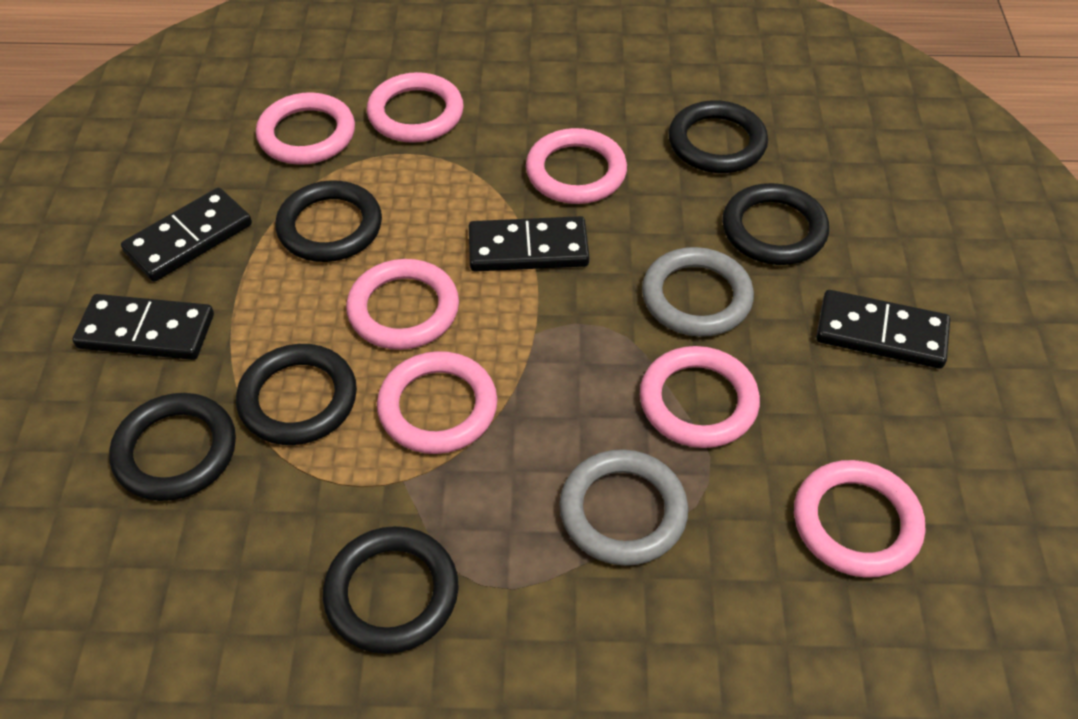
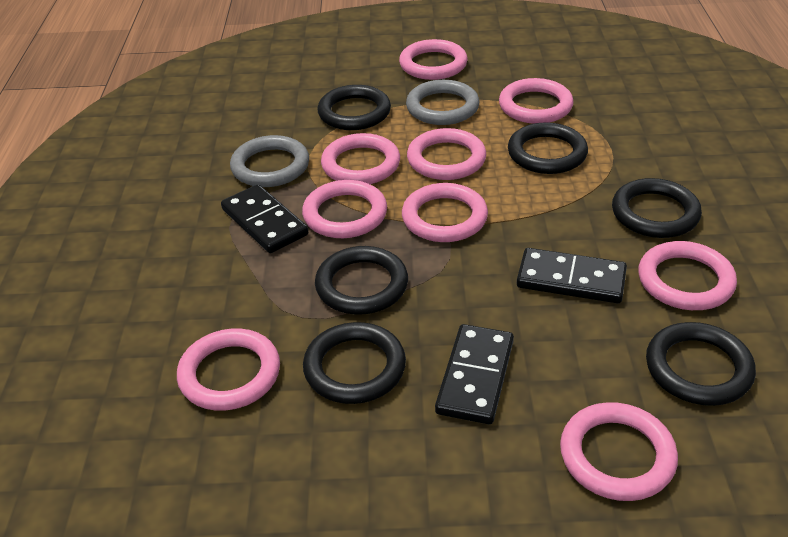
black domino: 4 -> 3
pink ring: 7 -> 9

